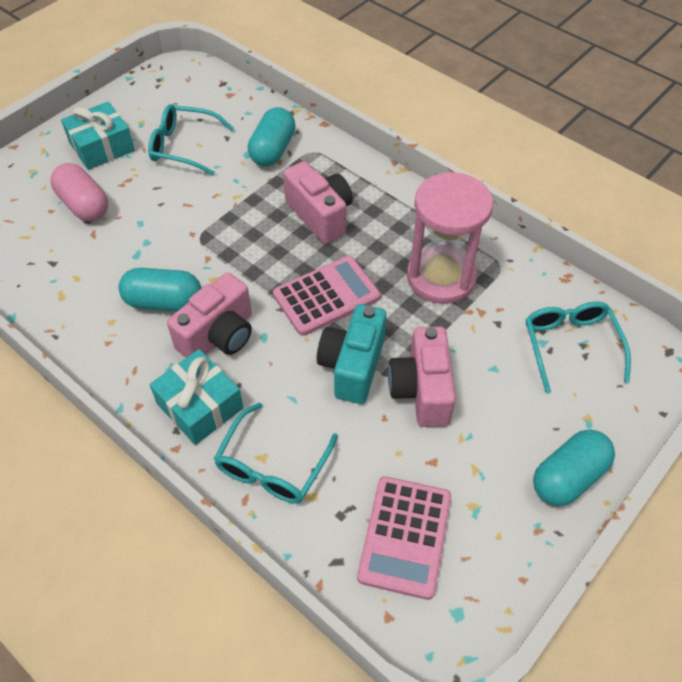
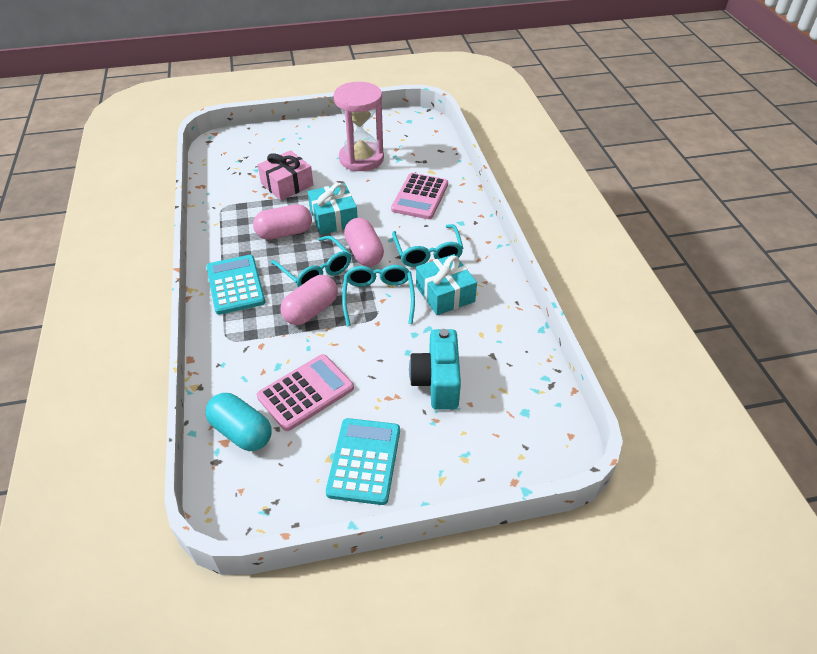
pink camera: 3 -> 0
pink capsule: 1 -> 3
pink gift: 0 -> 1
turquoise calculator: 0 -> 2
turquoise capsule: 3 -> 1

